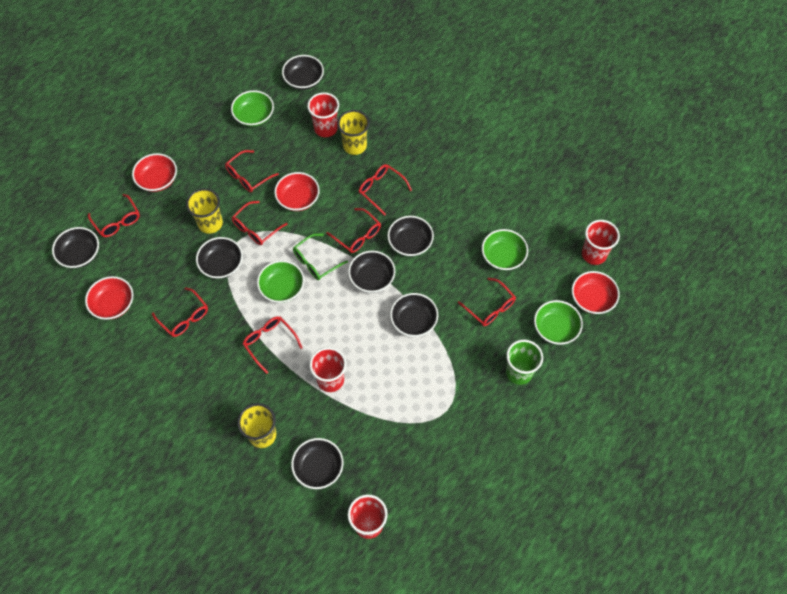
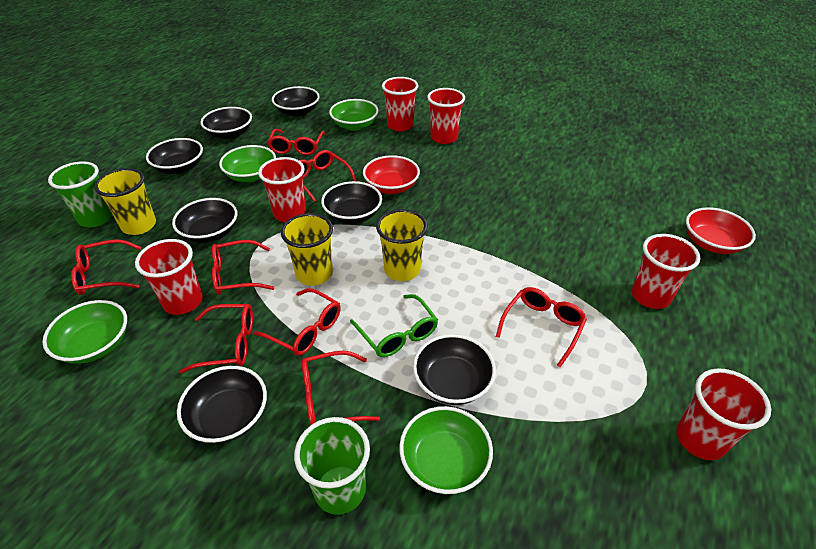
green cup: 1 -> 2
red bowl: 4 -> 2
red cup: 4 -> 6

